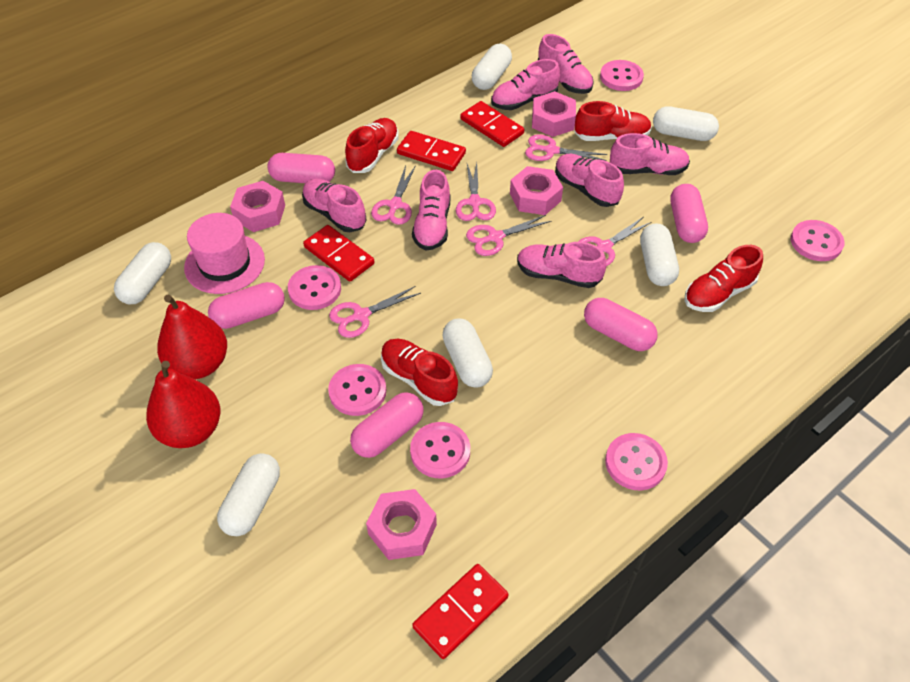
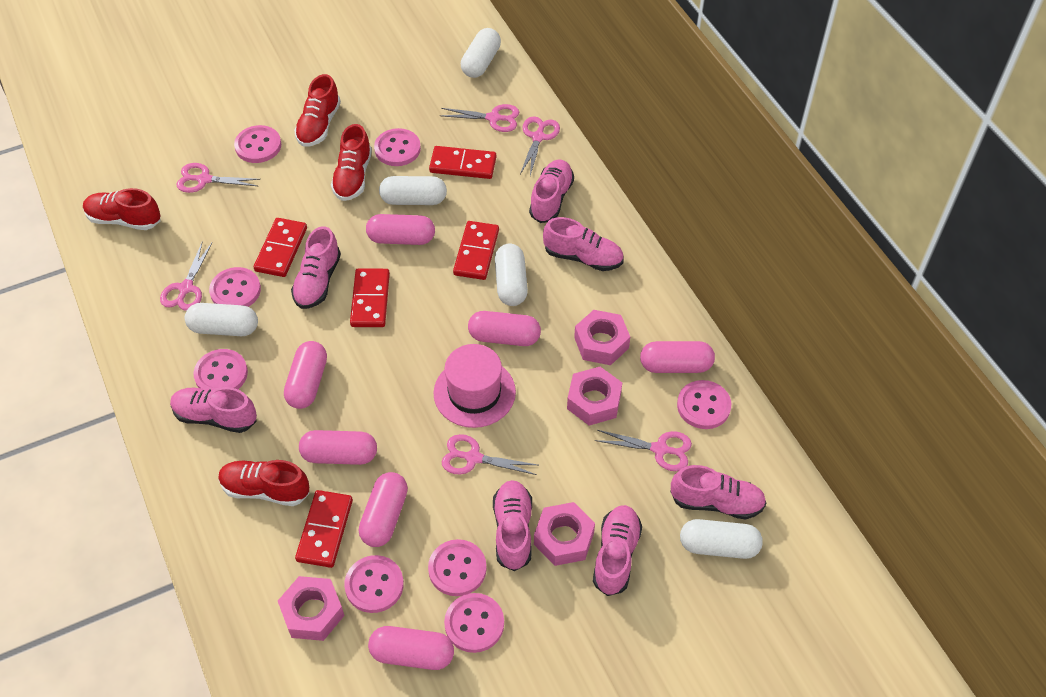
pink button: 6 -> 8
pink capsule: 5 -> 7
red domino: 4 -> 5
red pear: 2 -> 0
white capsule: 6 -> 5

